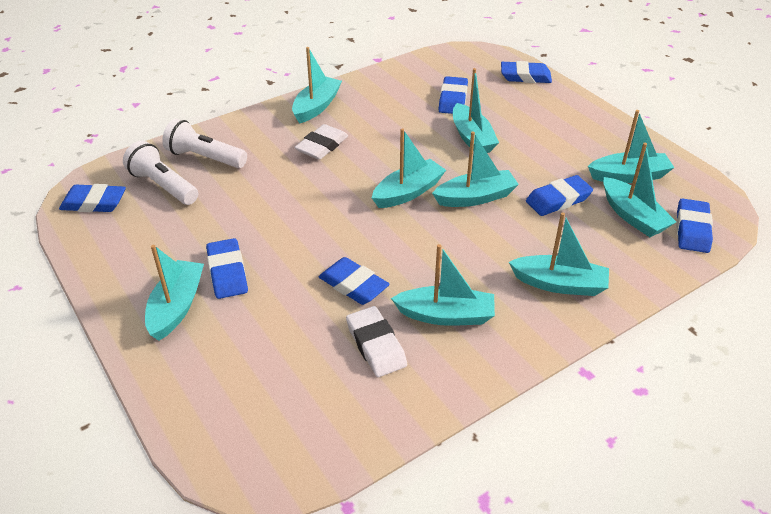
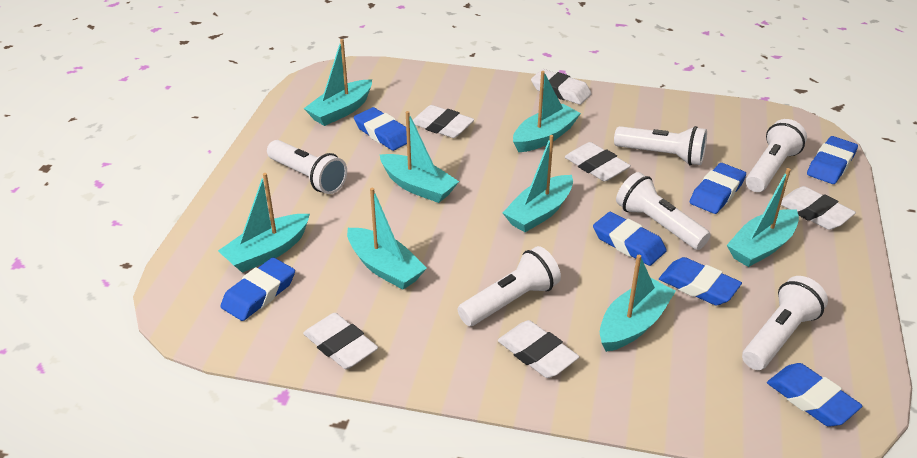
turquoise boat: 9 -> 8
white eraser: 2 -> 6
white flashlight: 2 -> 6

